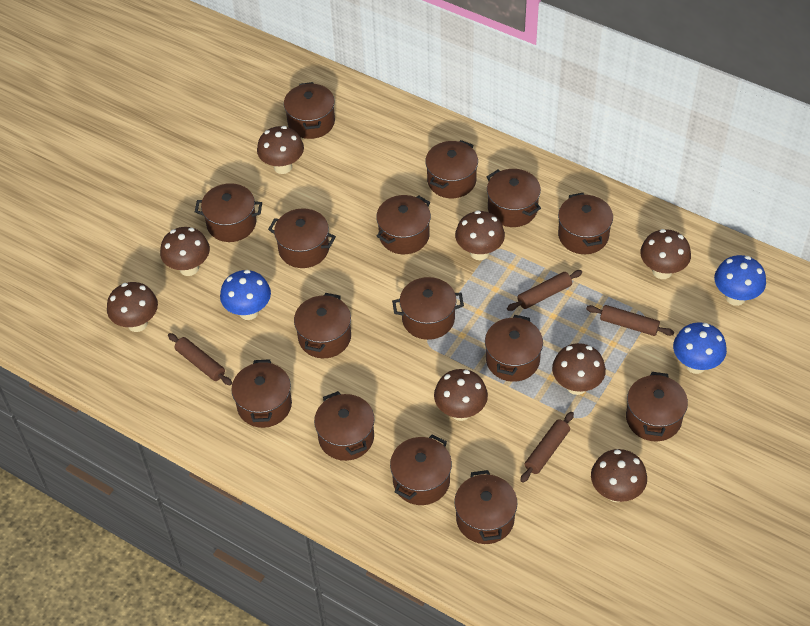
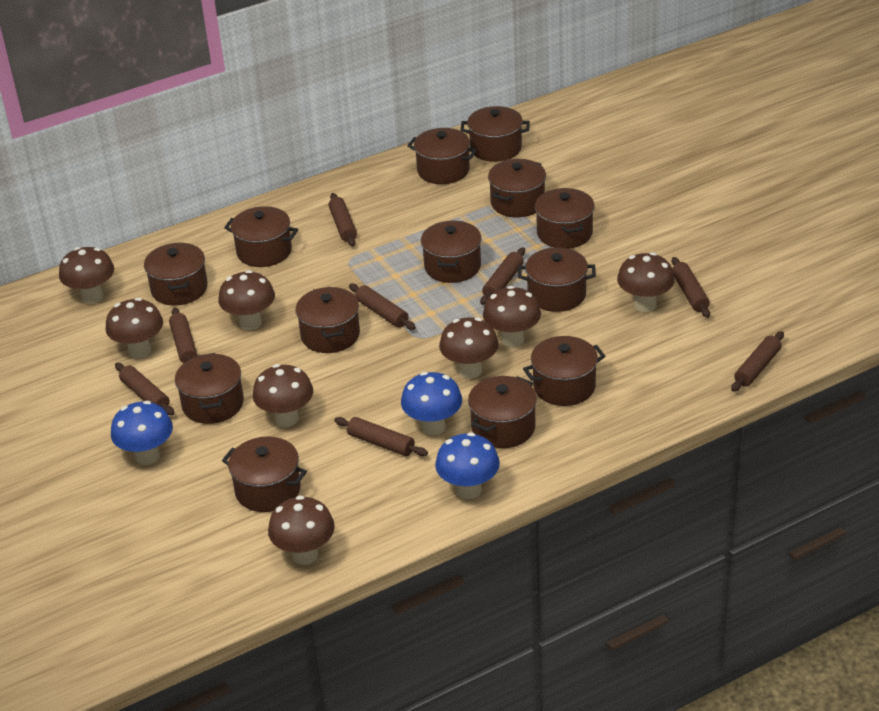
brown pot: 15 -> 13
brown rolling pin: 4 -> 8

